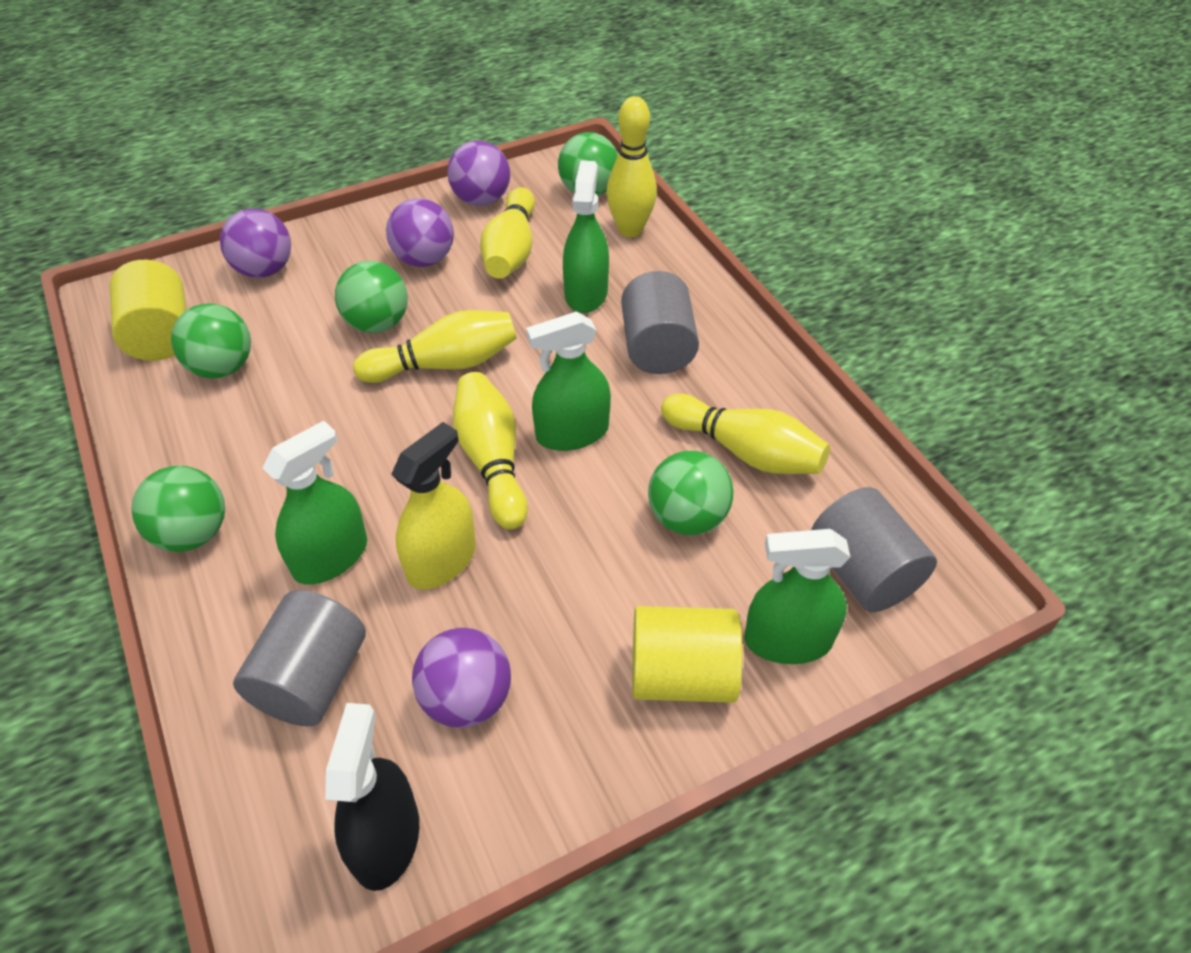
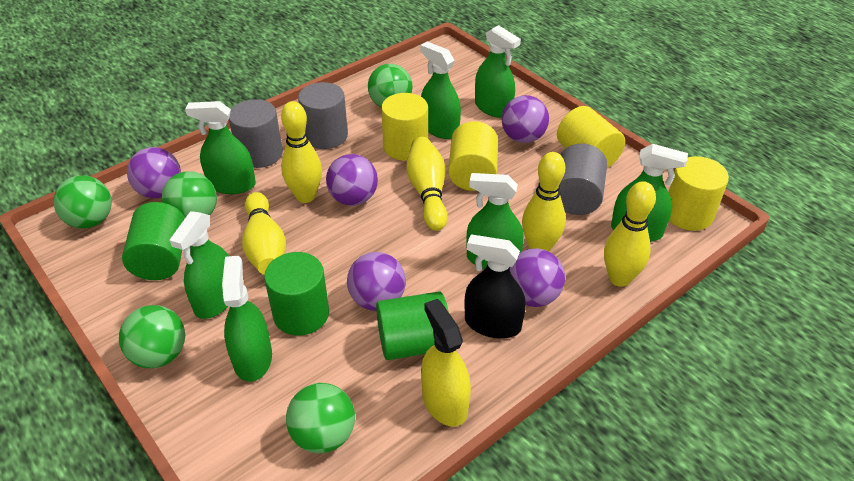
green cylinder: 0 -> 3
green spray bottle: 4 -> 7
purple ball: 4 -> 5
yellow cylinder: 2 -> 4

